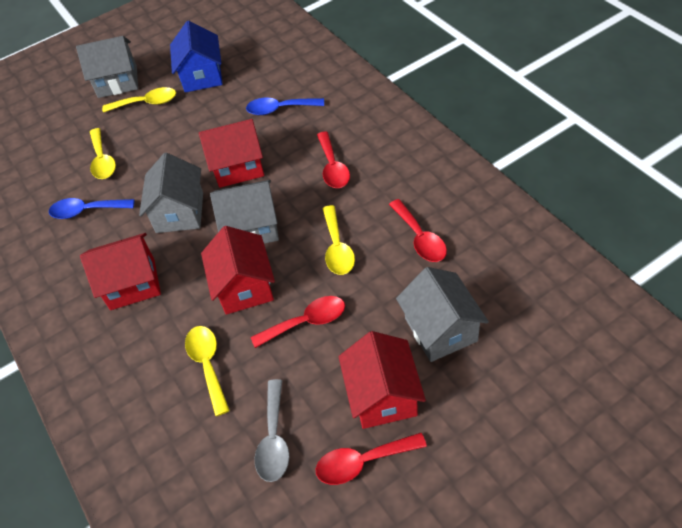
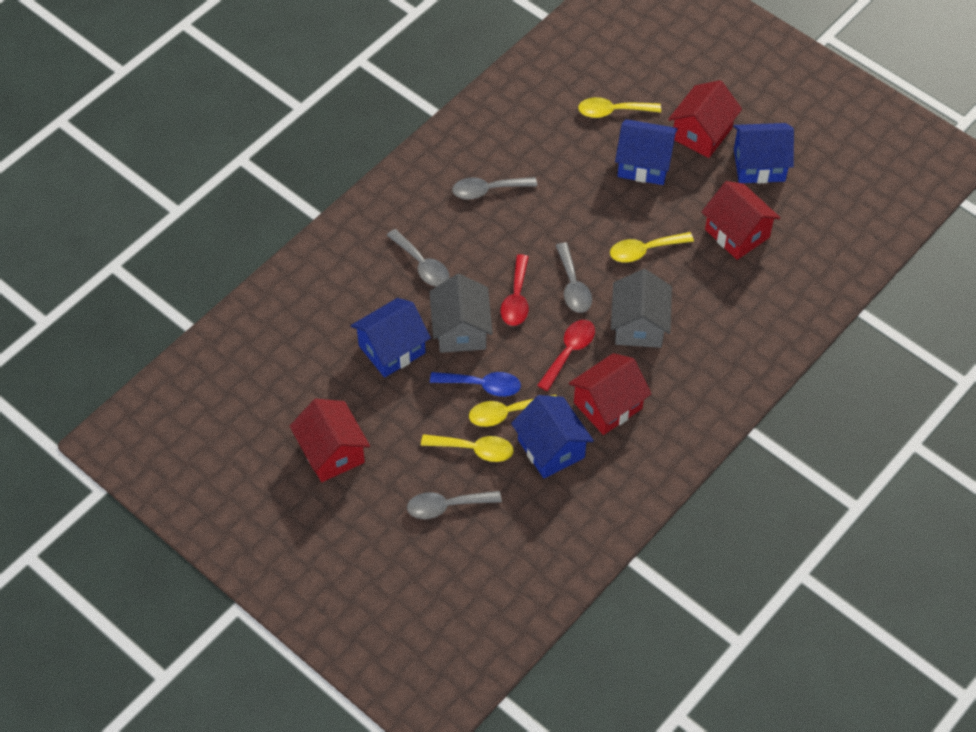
blue house: 1 -> 4
blue spoon: 2 -> 1
grey house: 4 -> 2
grey spoon: 1 -> 4
red spoon: 4 -> 2

